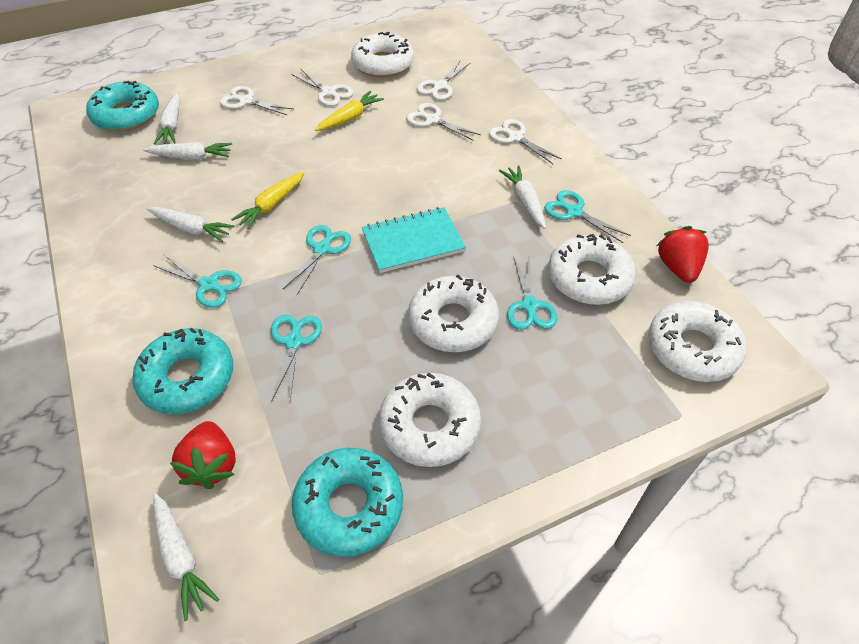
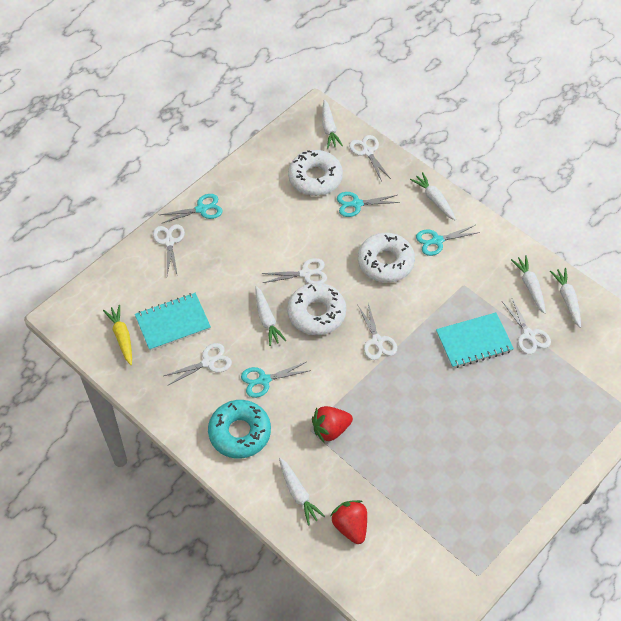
turquoise donut: 3 -> 1
turquoise notebook: 1 -> 2
turquoise scissors: 5 -> 4
white carrot: 5 -> 6
white donut: 5 -> 3
white scissors: 5 -> 6
yellow carrot: 2 -> 1

